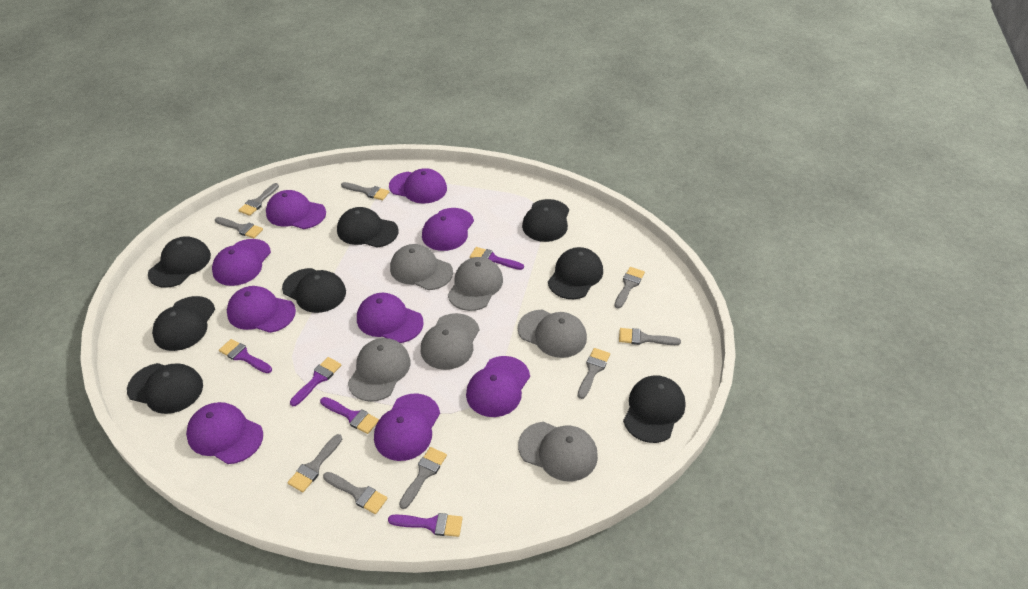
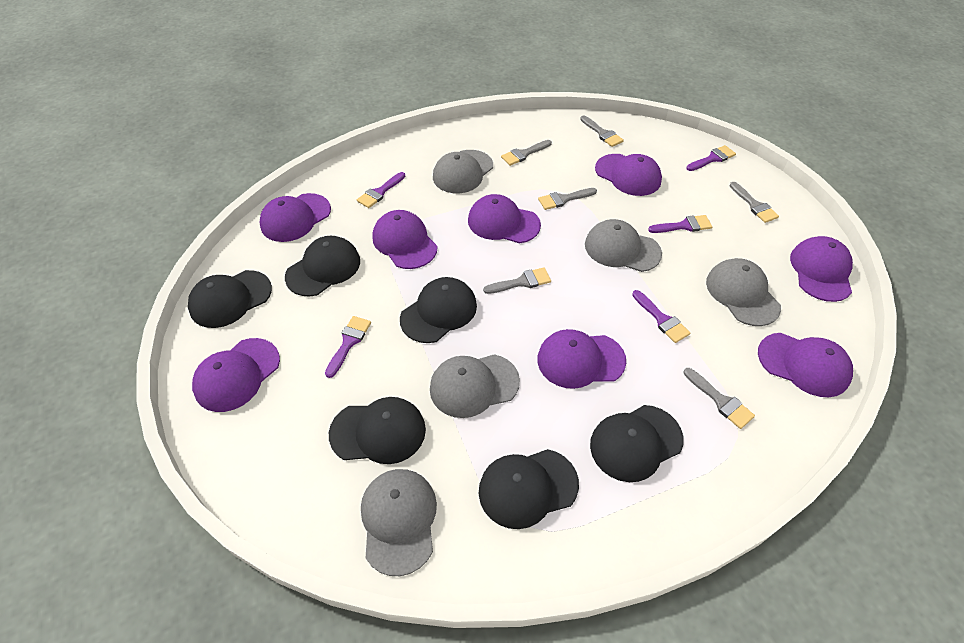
black cap: 8 -> 6
grey brush: 9 -> 6
grey cap: 6 -> 5
purple cap: 9 -> 8

